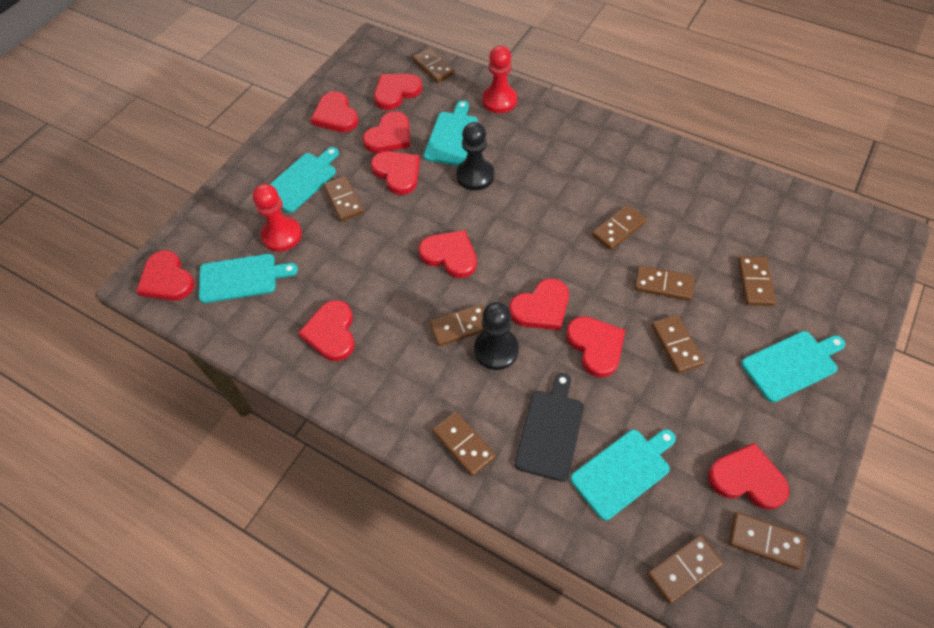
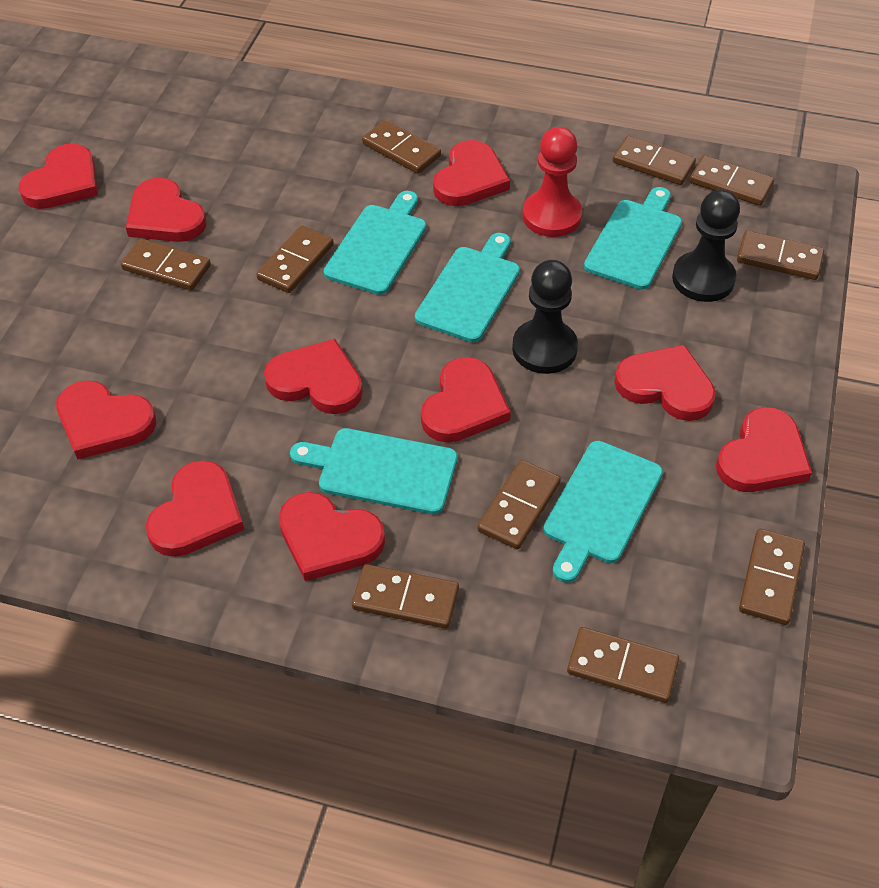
black cutting board: 1 -> 0
red pawn: 2 -> 1

